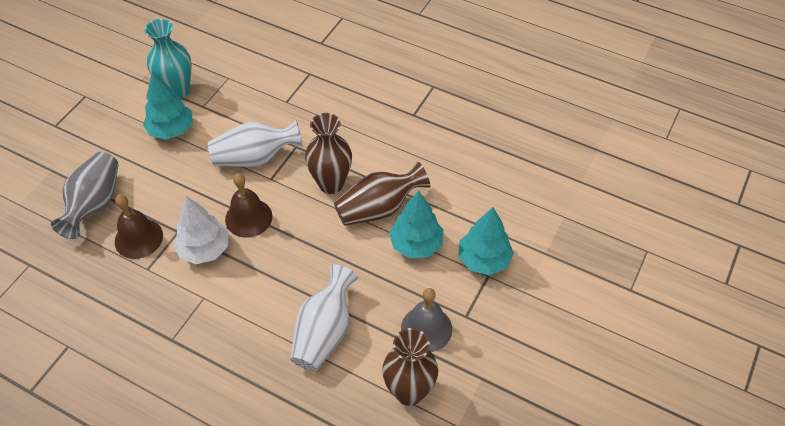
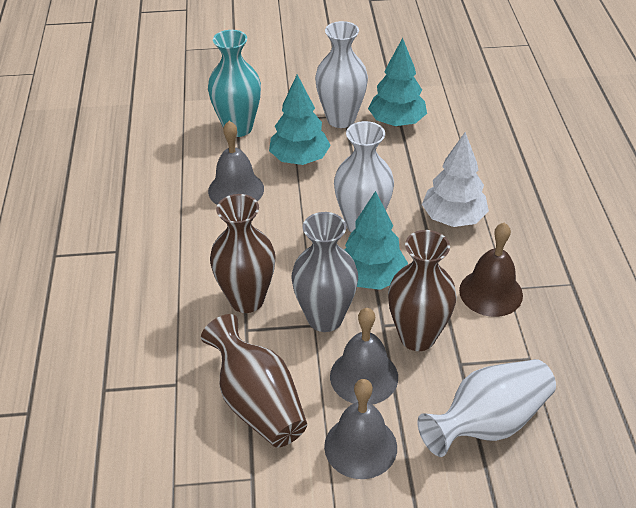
brown bell: 2 -> 1
grey bell: 1 -> 3
white vase: 2 -> 3

